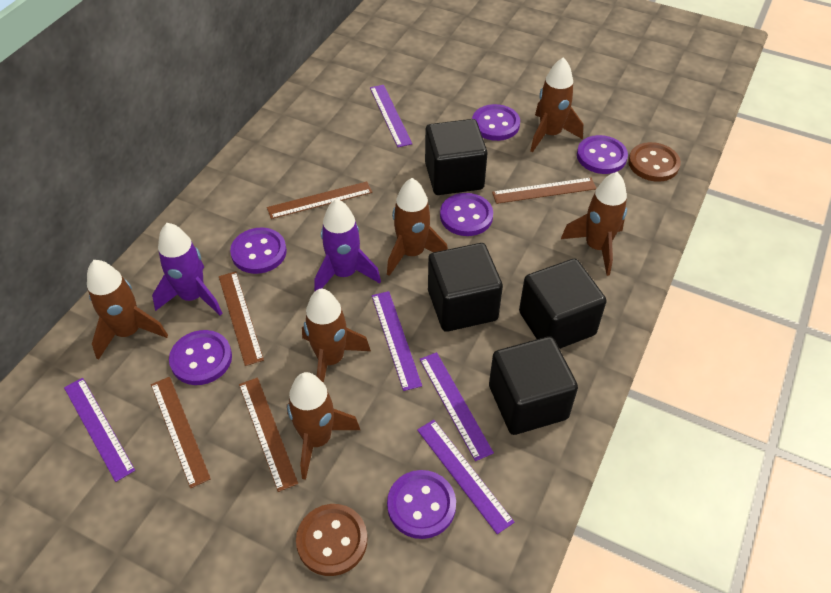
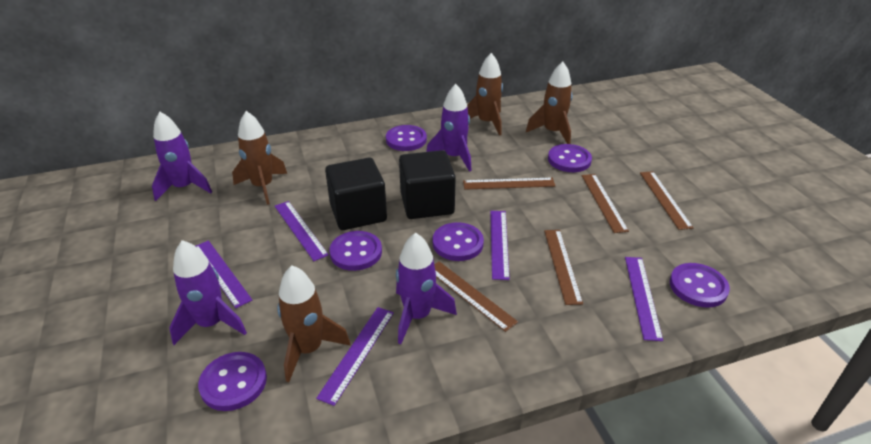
black cube: 4 -> 2
brown button: 2 -> 0
brown rocket: 6 -> 4
purple rocket: 2 -> 4

